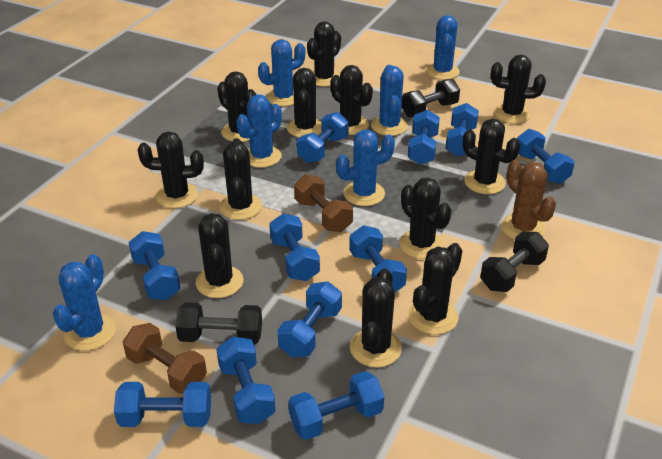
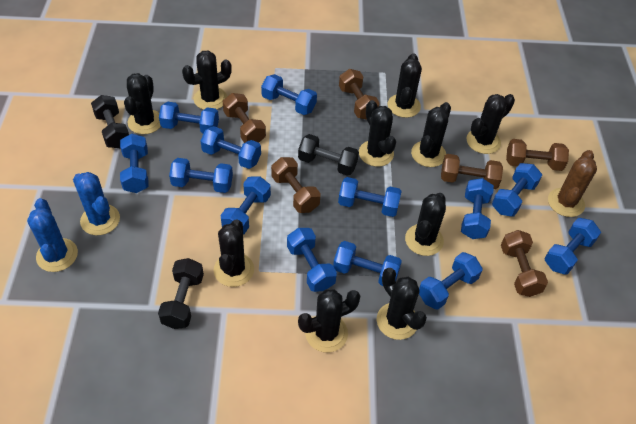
black cactus: 12 -> 10
blue cactus: 6 -> 2
blue dumbbell: 11 -> 13
brown dumbbell: 2 -> 6

